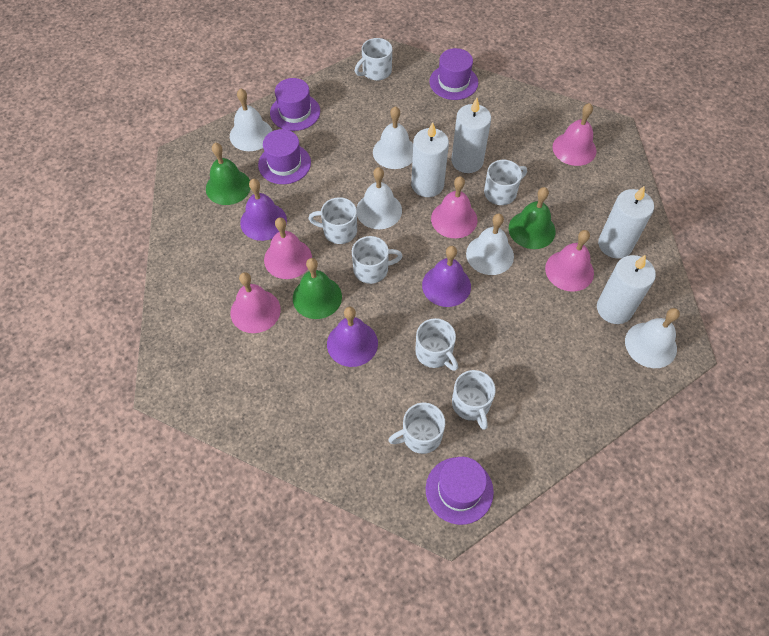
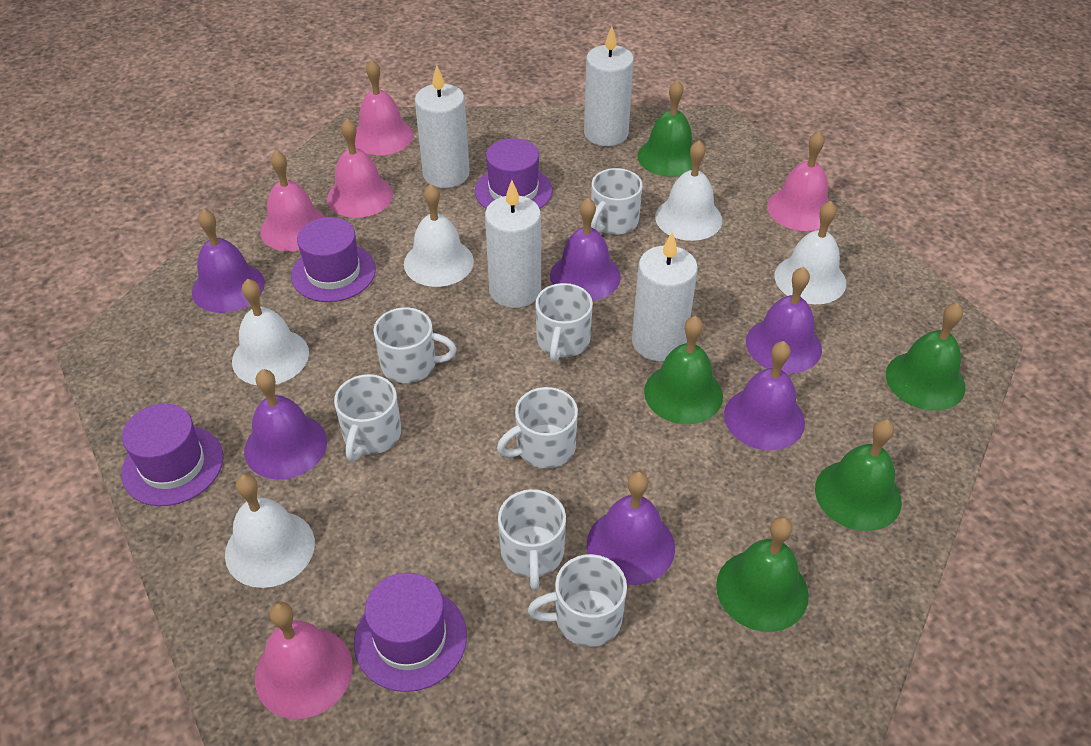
green bell: 3 -> 5
purple bell: 3 -> 6

